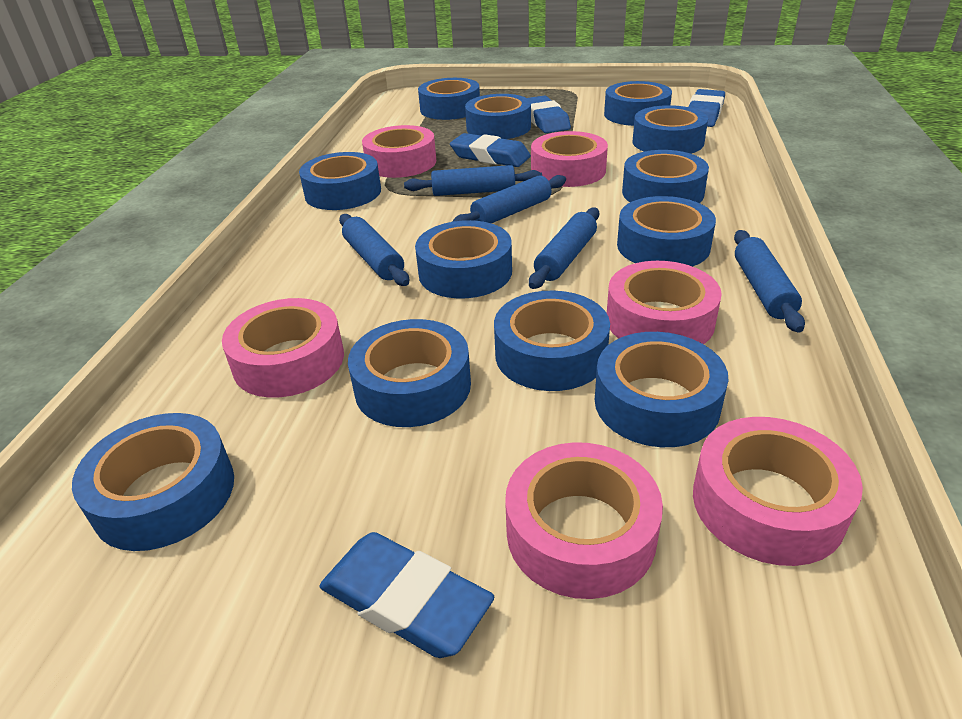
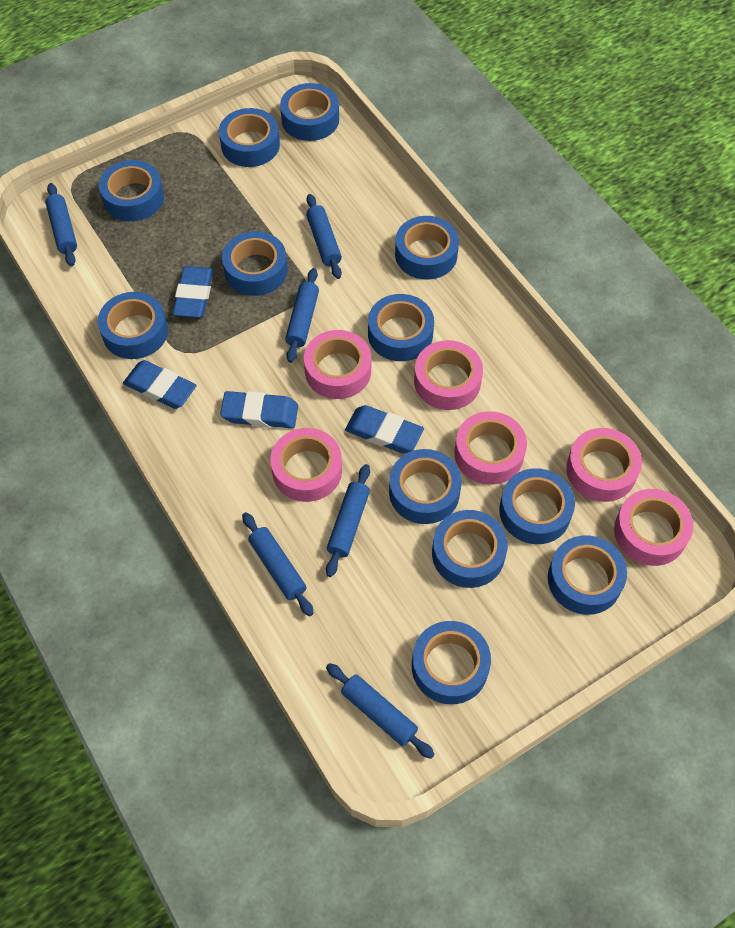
blue rolling pin: 5 -> 6

